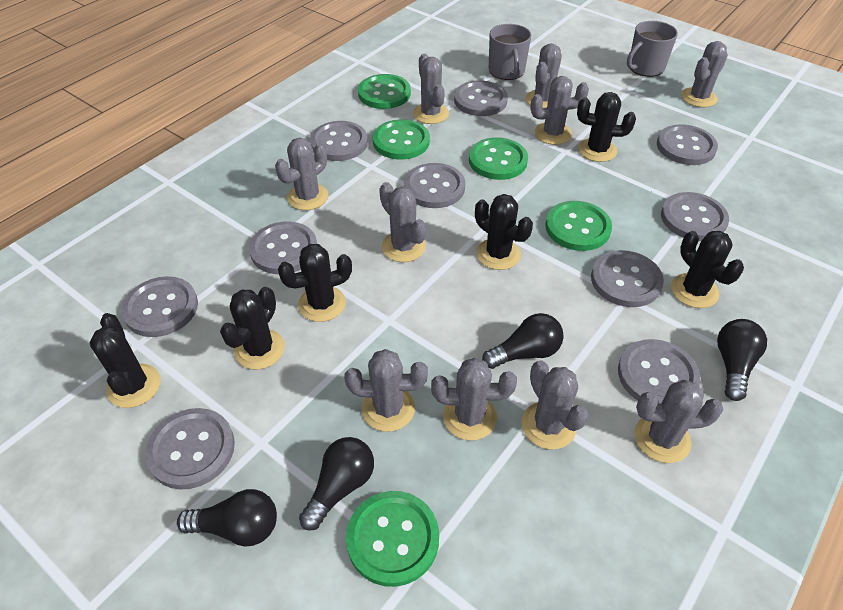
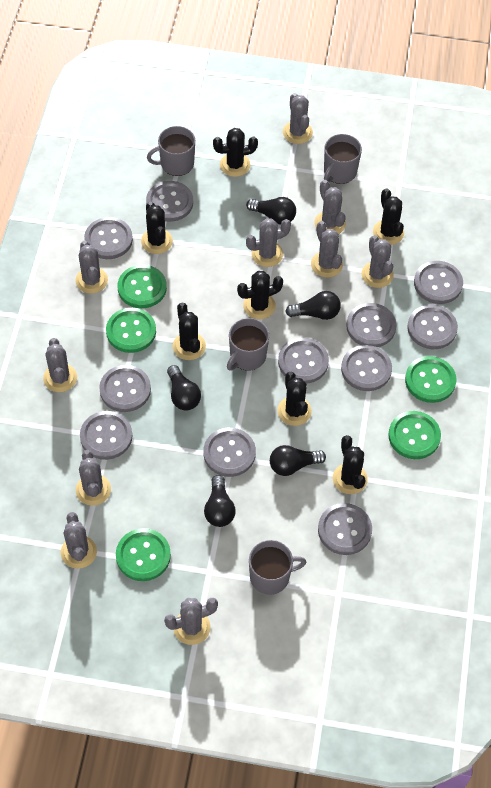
black cactus: 6 -> 7
black light bulb: 4 -> 5
grey button: 10 -> 11
grey mug: 2 -> 4

